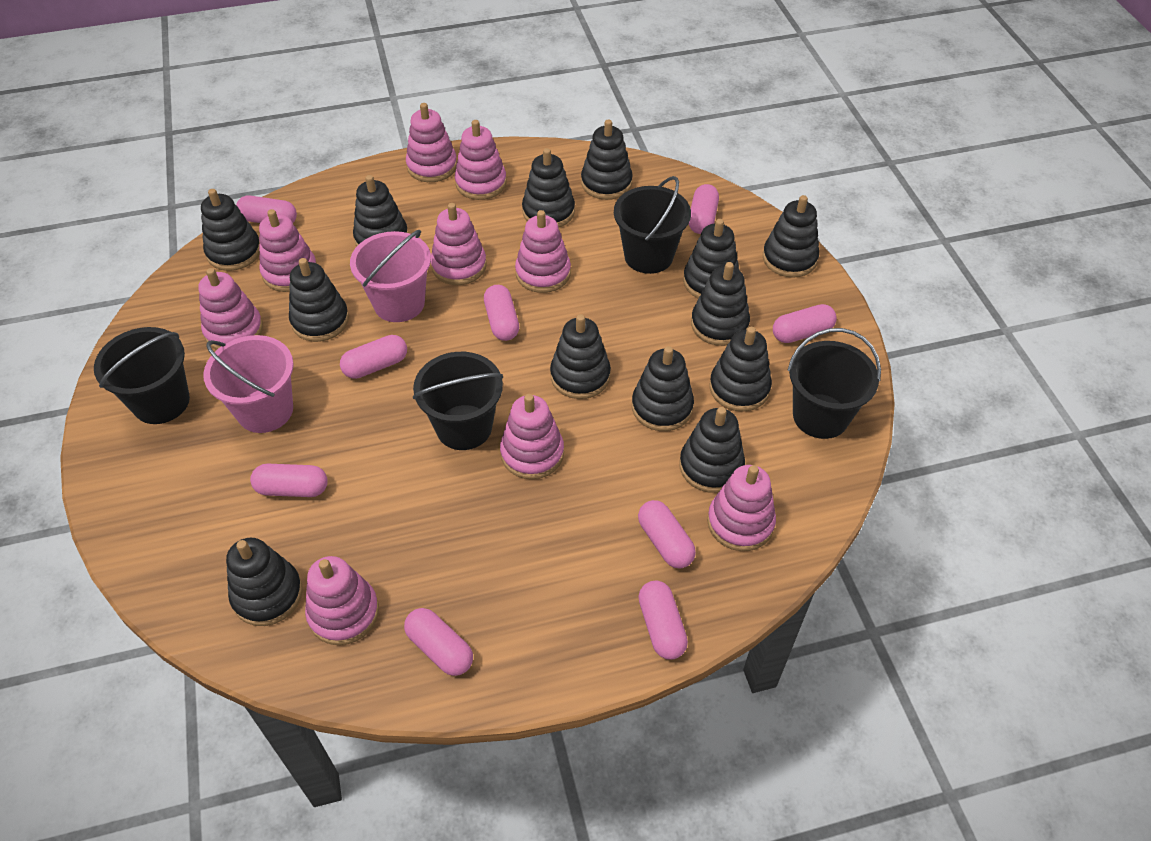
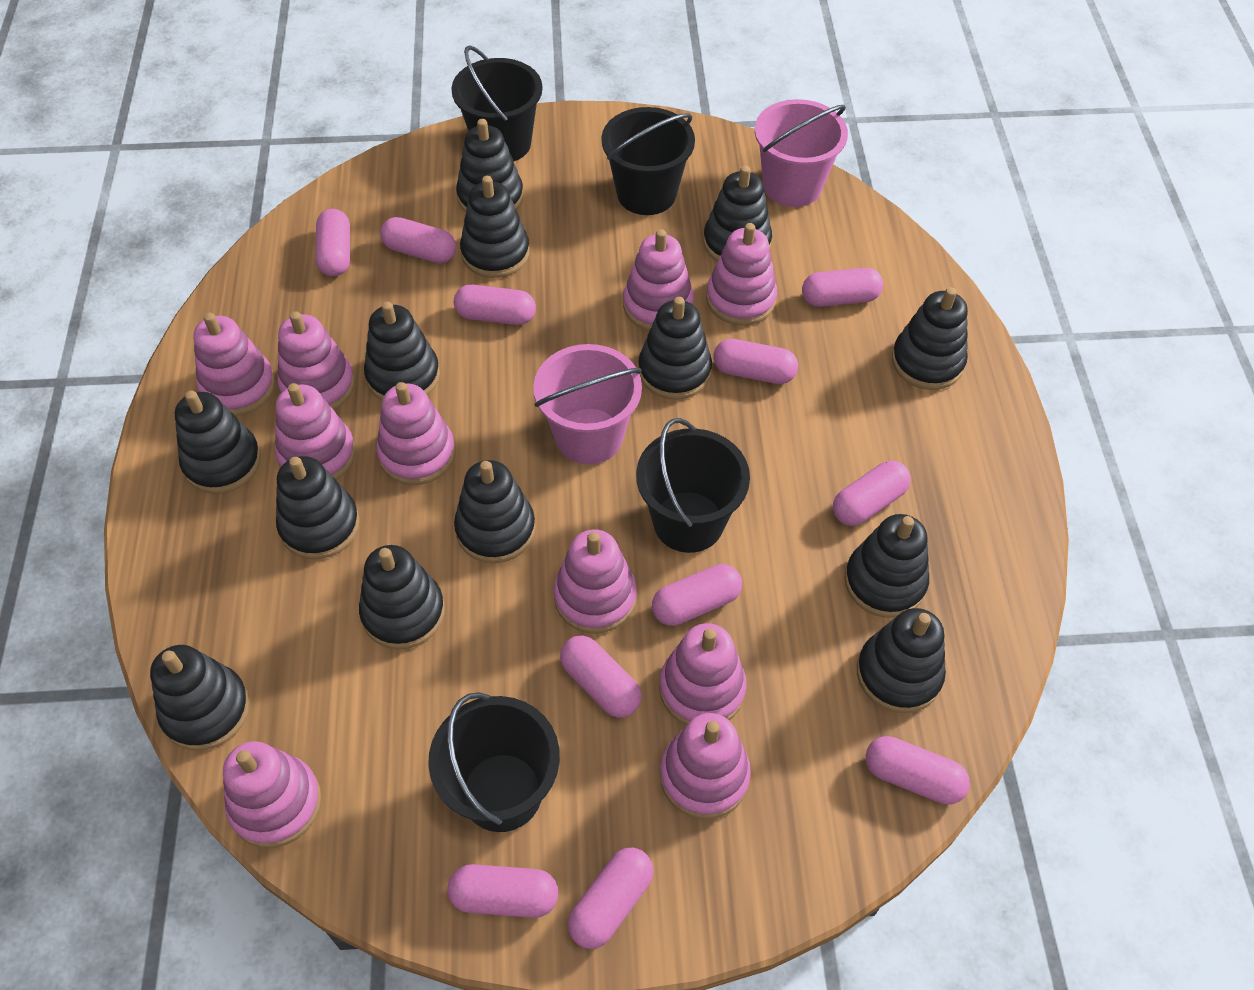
pink capsule: 9 -> 11
pink stacking toy: 9 -> 10

